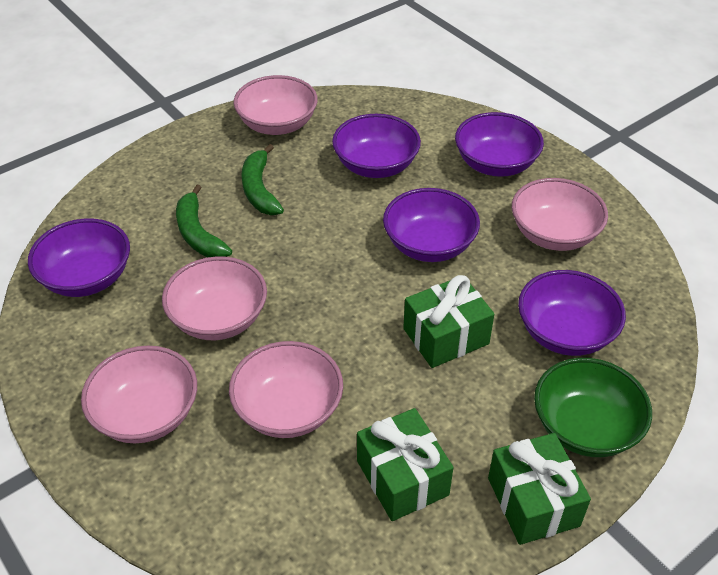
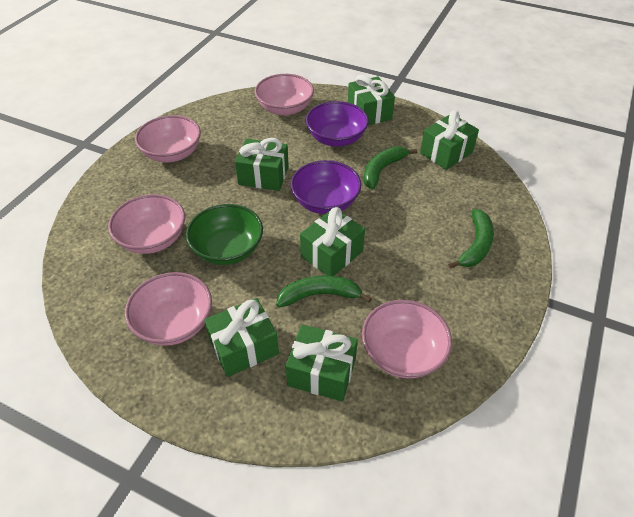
green banana: 2 -> 3
green gift: 3 -> 6
purple bowl: 5 -> 2

